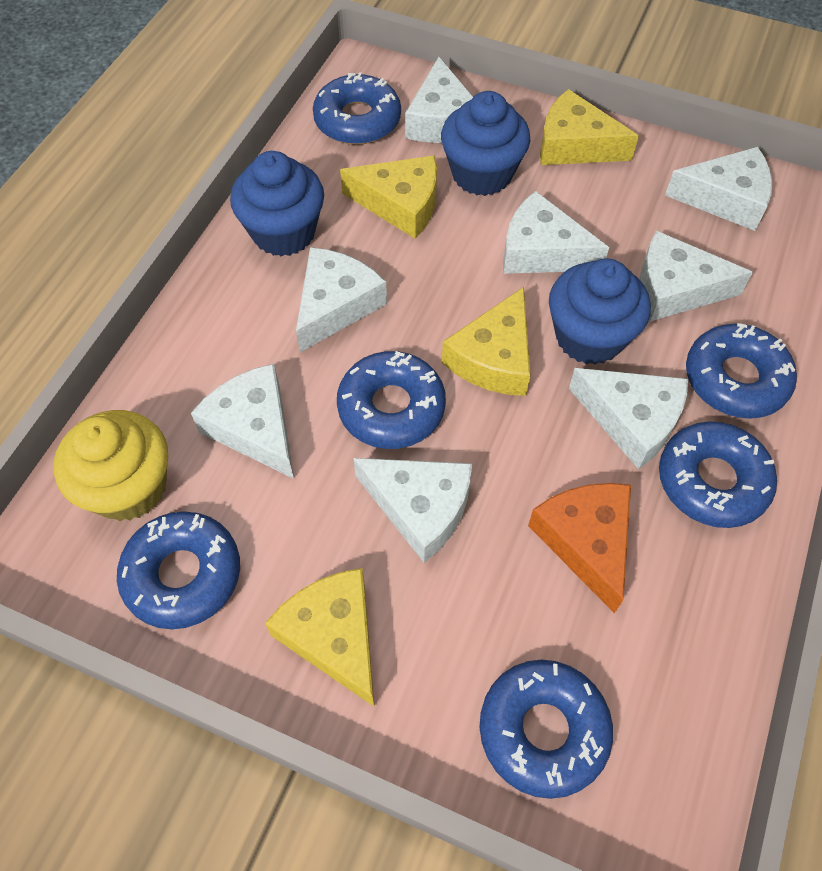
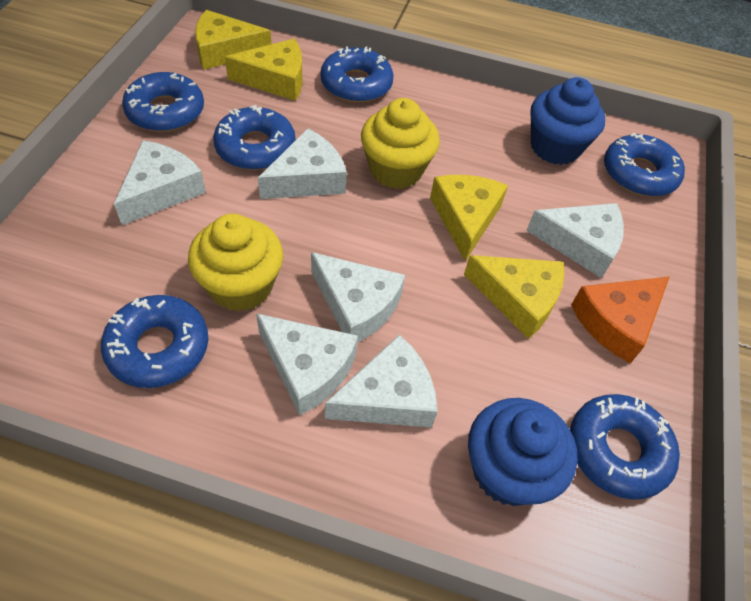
blue cupcake: 3 -> 2
white cheese: 8 -> 6
yellow cupcake: 1 -> 2

